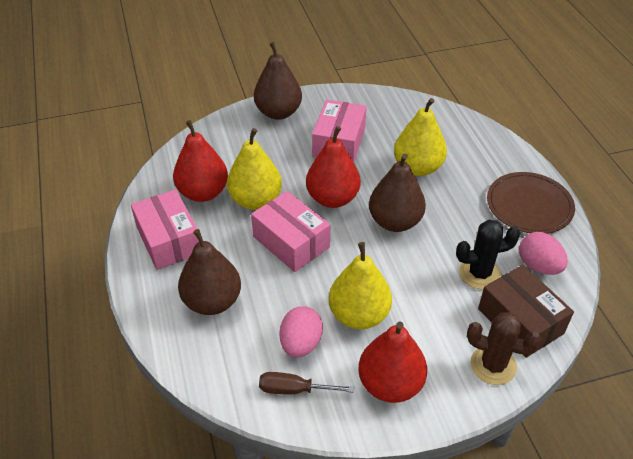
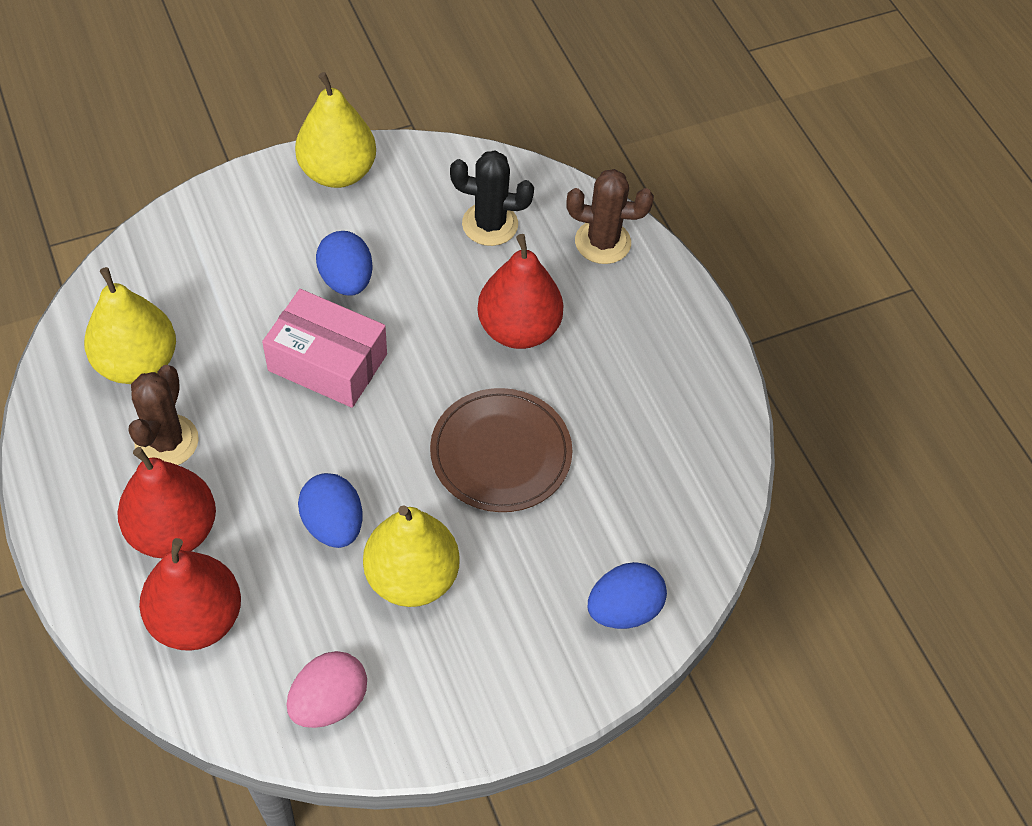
blue egg: 0 -> 3
brown box: 1 -> 0
brown cactus: 1 -> 2
brown pear: 3 -> 0
brown screwdriver: 1 -> 0
pink box: 3 -> 1
pink egg: 2 -> 1

